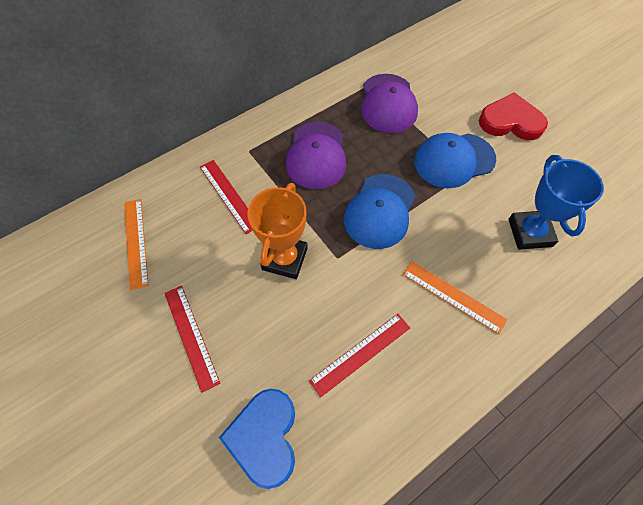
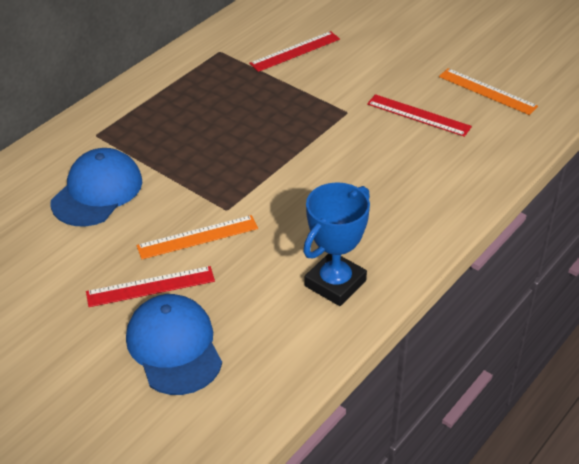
blue heart: 1 -> 0
orange trophy: 1 -> 0
purple cap: 2 -> 0
red heart: 1 -> 0

